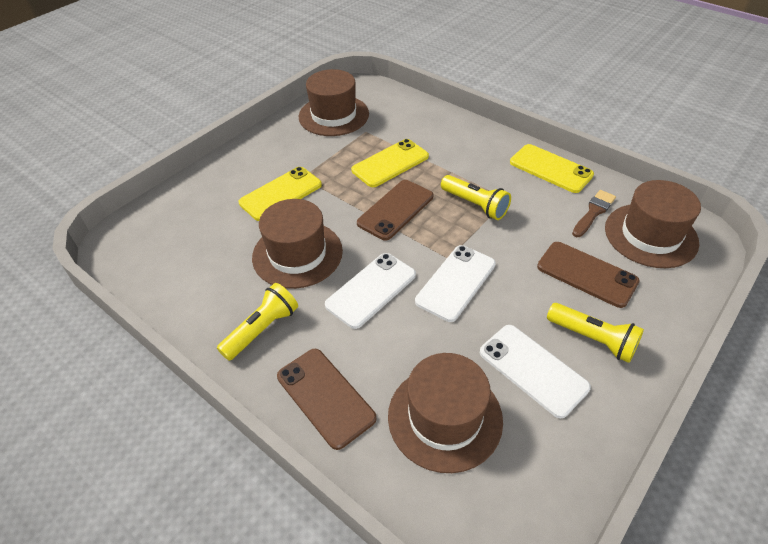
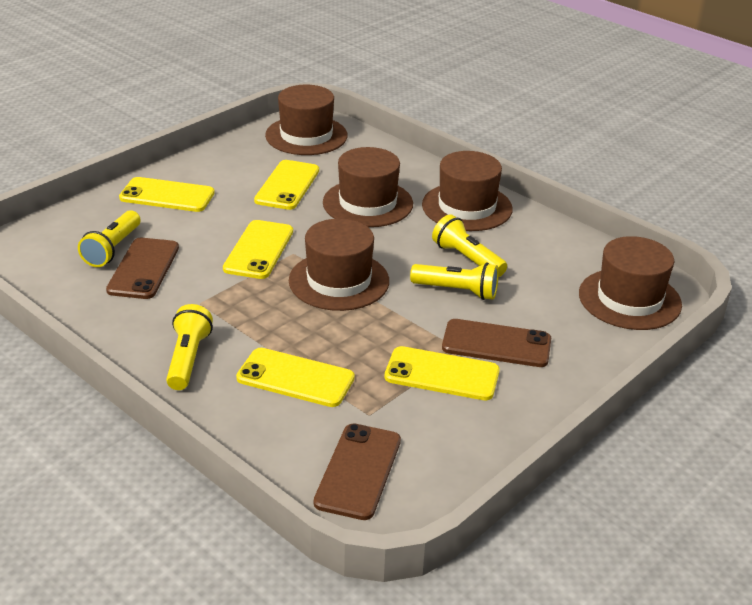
brown brush: 1 -> 0
brown hat: 4 -> 5
white phone: 3 -> 0
yellow flashlight: 3 -> 4
yellow phone: 3 -> 5

